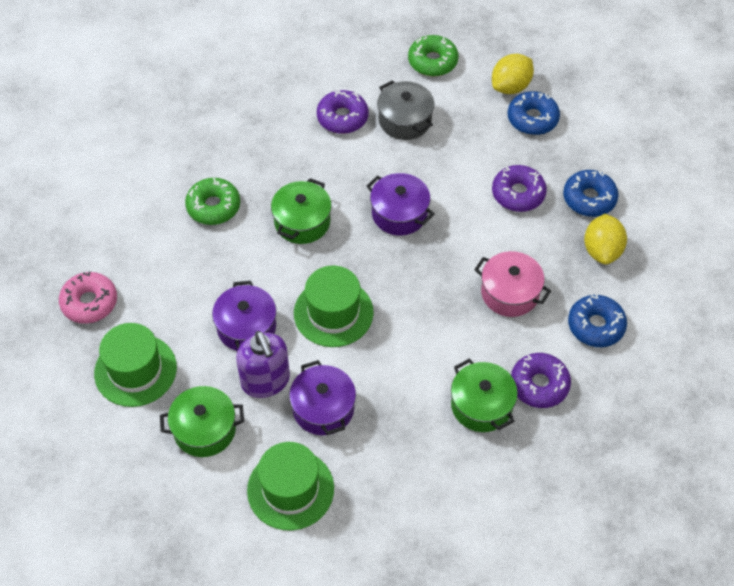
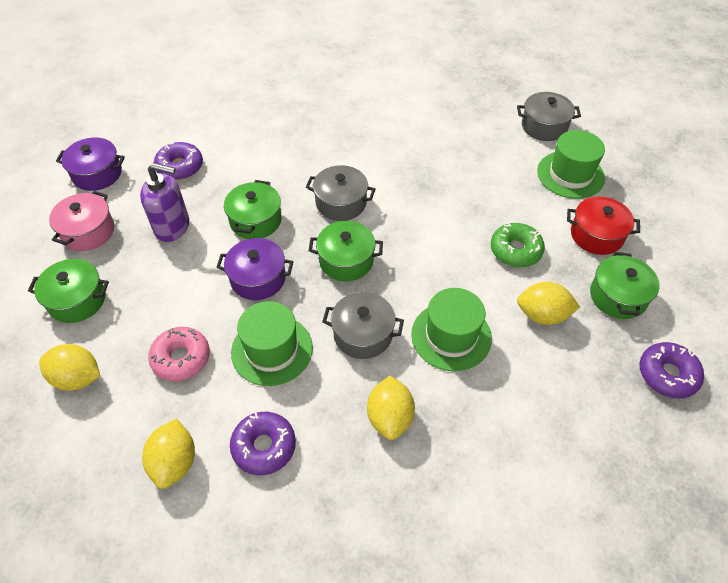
blue donut: 3 -> 0
green donut: 2 -> 1
green pot: 3 -> 4
grey pot: 1 -> 3
purple pot: 3 -> 2
red pot: 0 -> 1
yellow lemon: 2 -> 4

